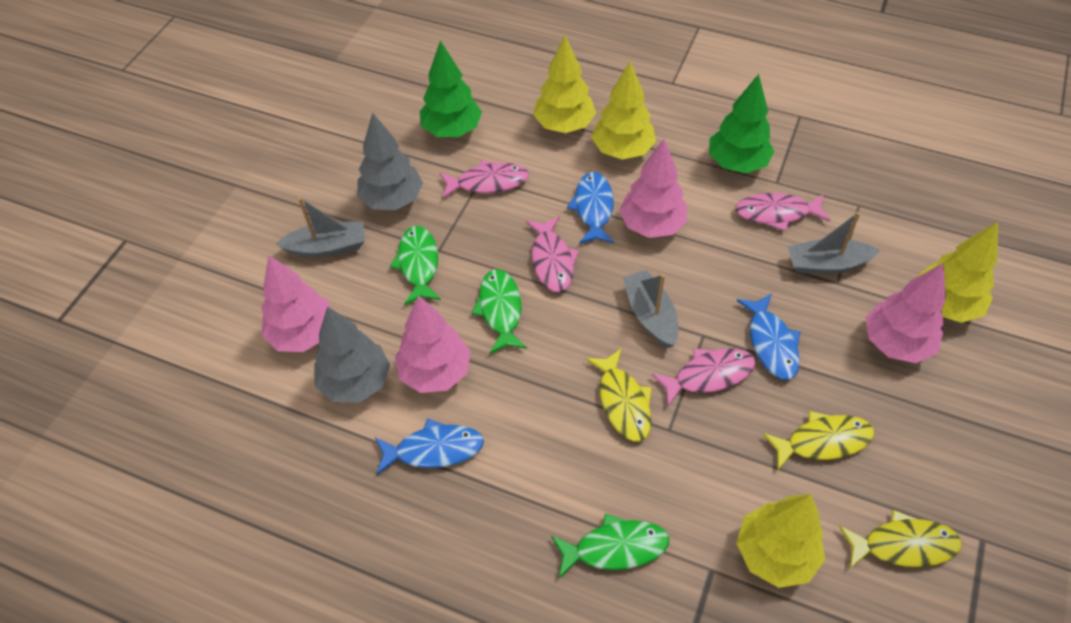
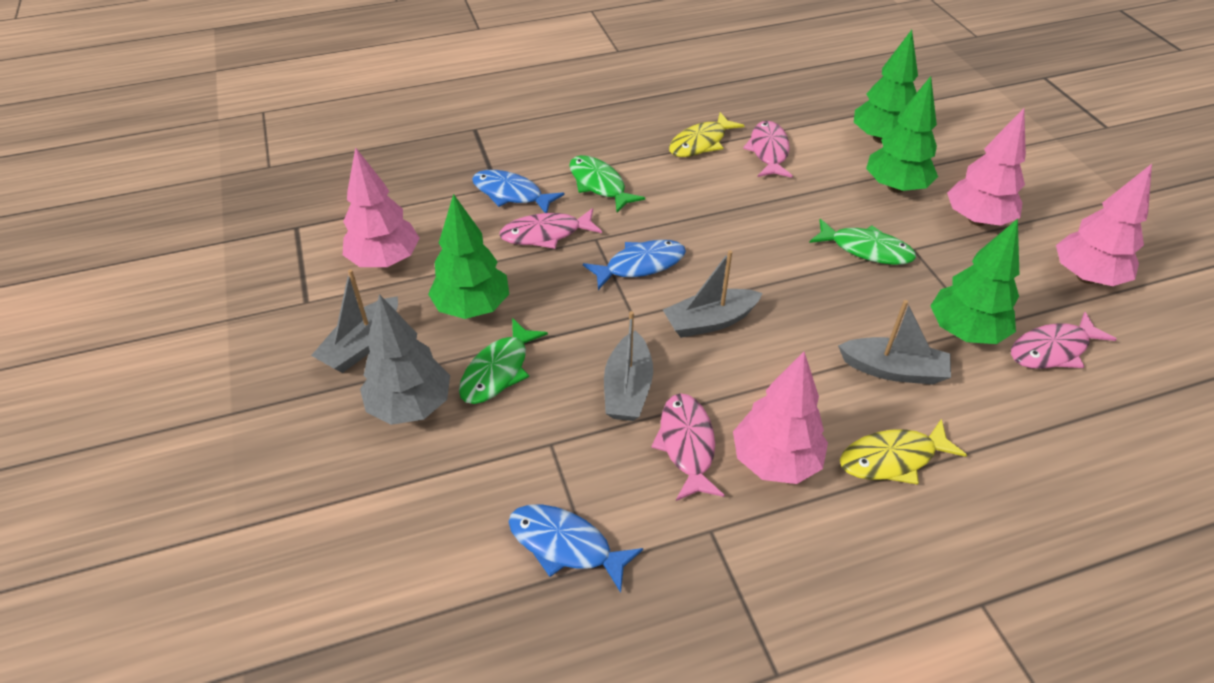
green tree: 2 -> 4
grey boat: 3 -> 4
grey tree: 2 -> 1
yellow fish: 3 -> 2
yellow tree: 4 -> 0

